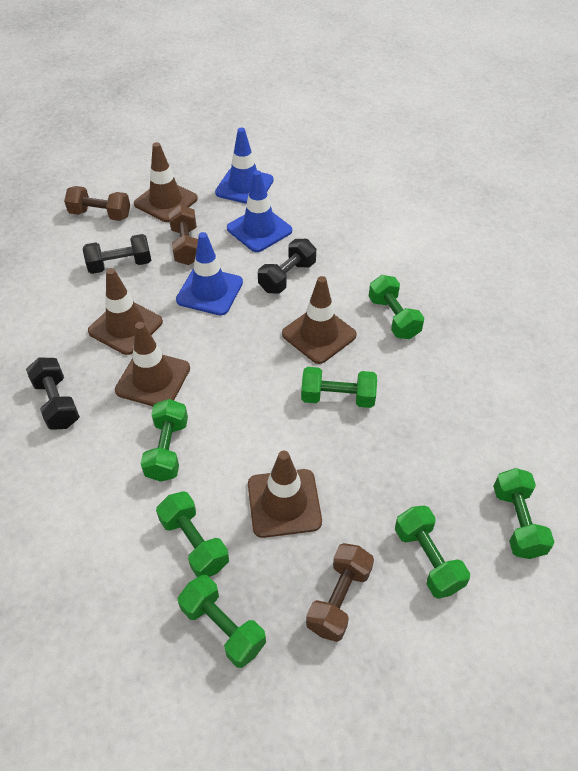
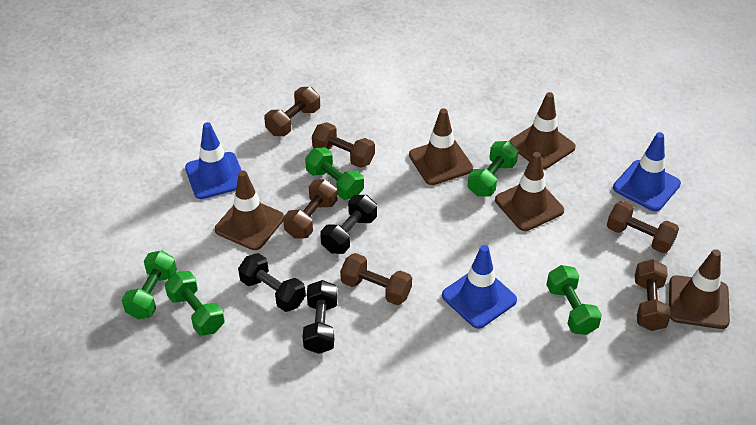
brown dumbbell: 3 -> 6
green dumbbell: 7 -> 5

